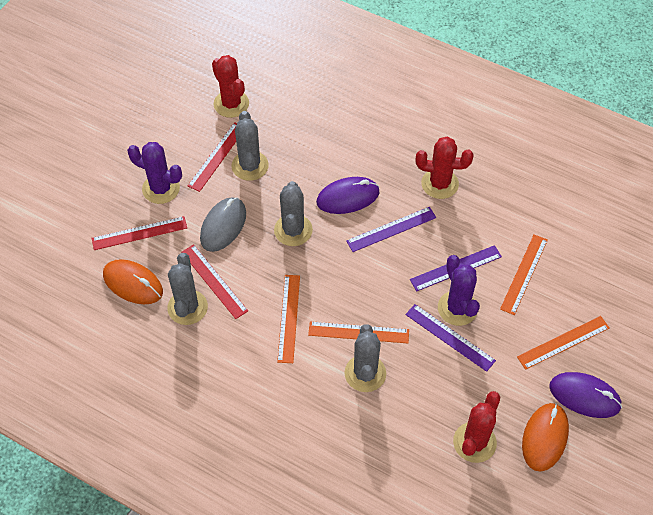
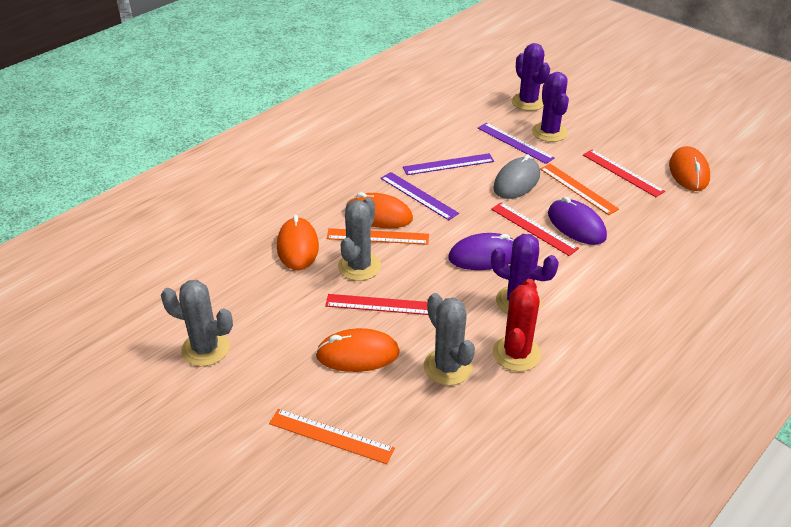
grey cactus: 4 -> 3
orange mouse: 2 -> 4
orange ruler: 4 -> 3
purple cactus: 2 -> 3
red cactus: 3 -> 1

